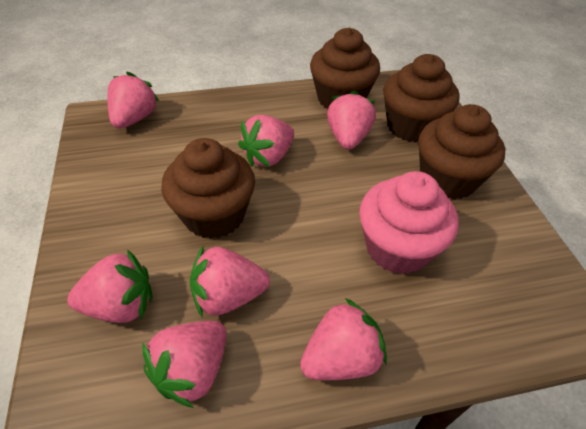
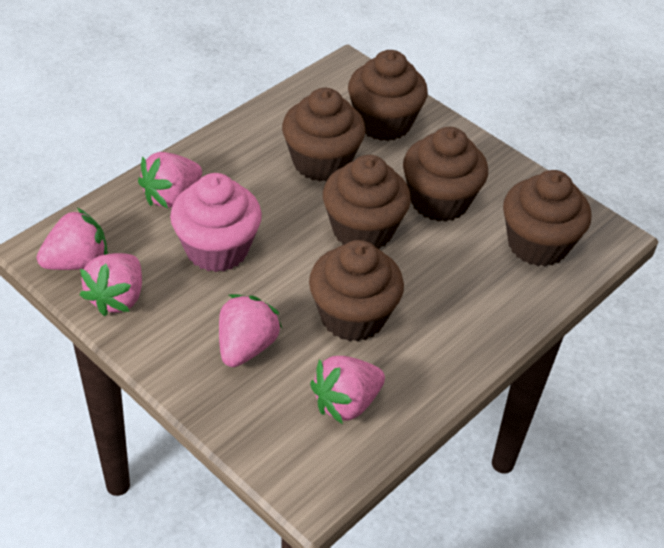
brown cupcake: 4 -> 6
pink strawberry: 7 -> 5

